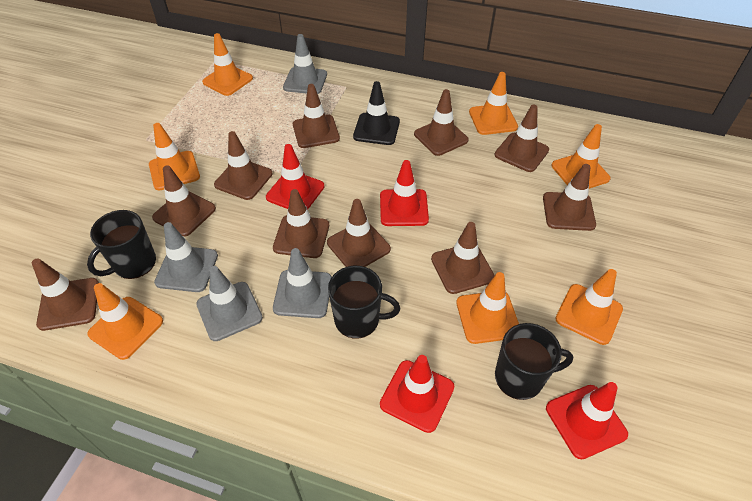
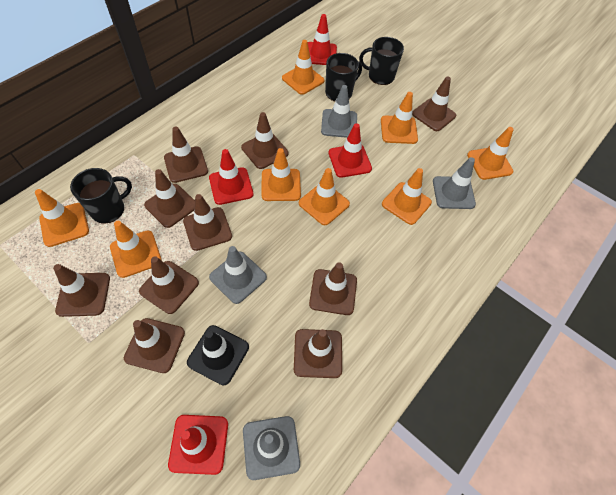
orange traffic cone: 7 -> 8

